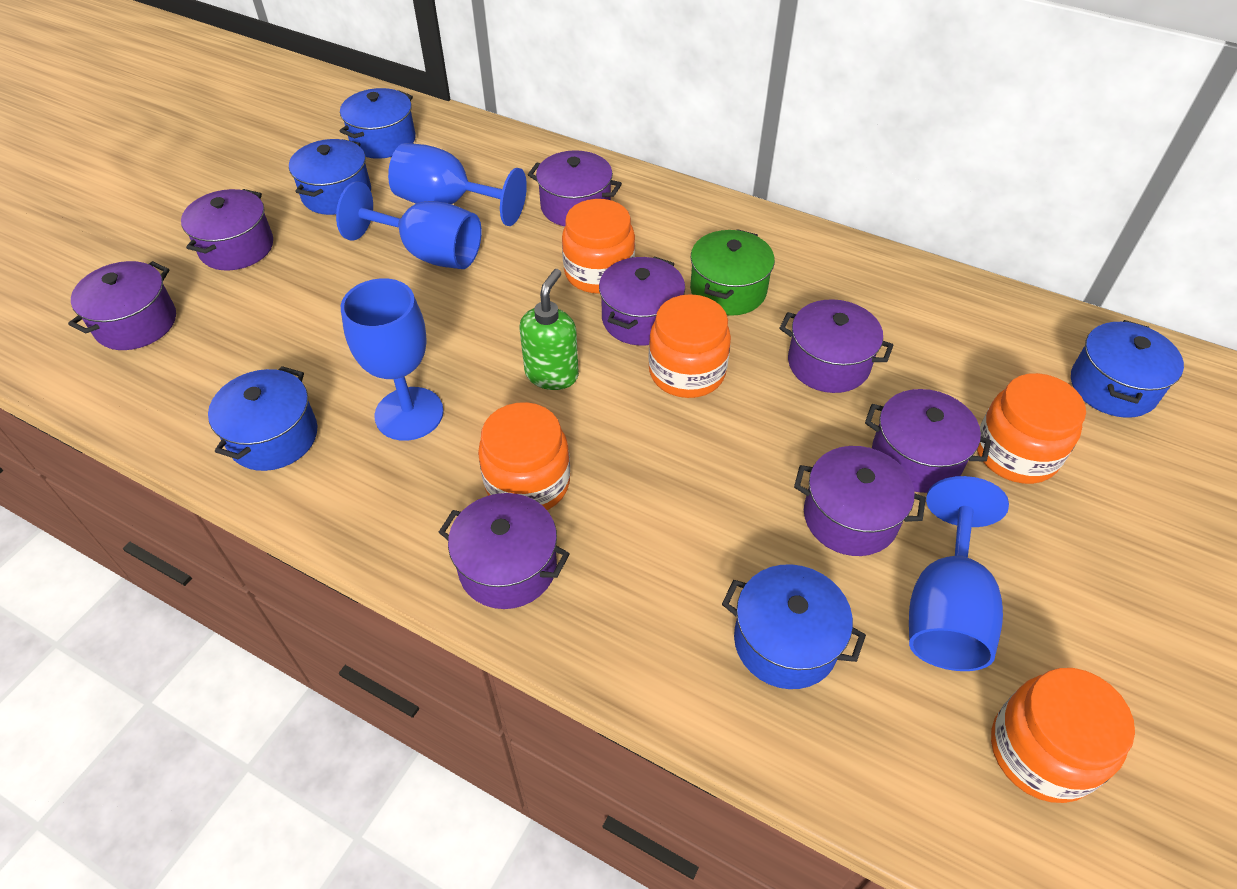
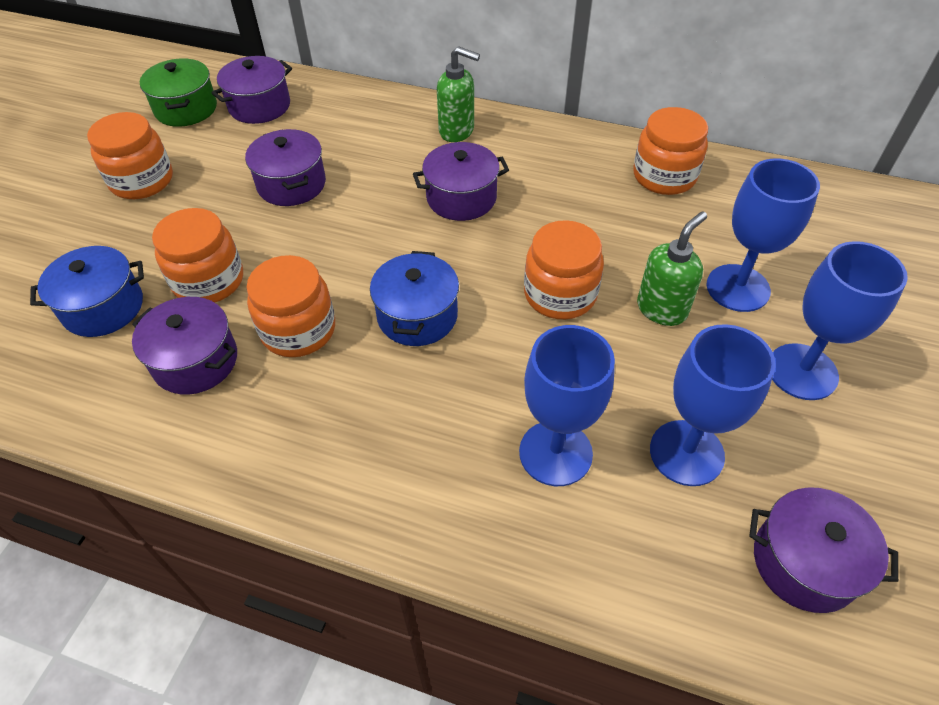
blue pot: 5 -> 2
green soap dispenser: 1 -> 2
purple pot: 8 -> 5

